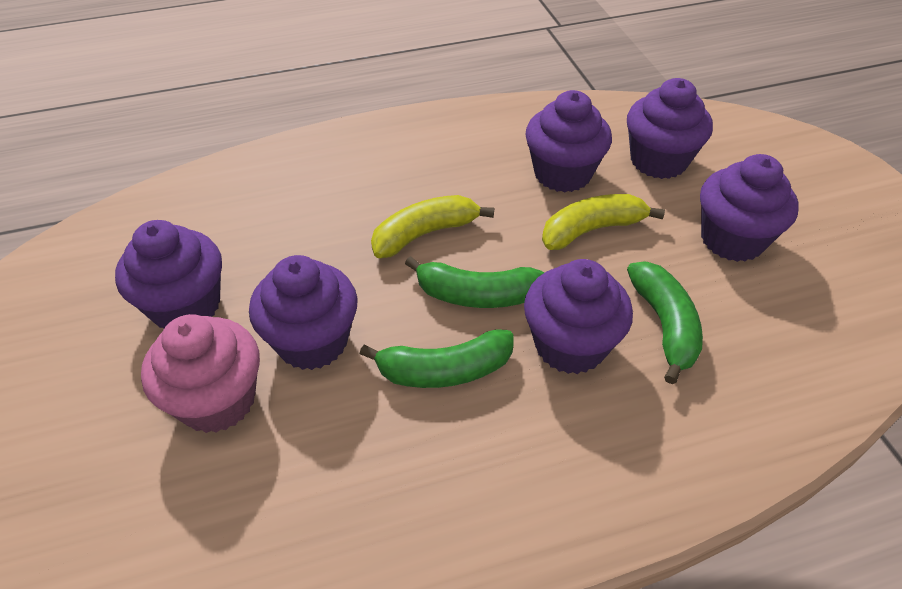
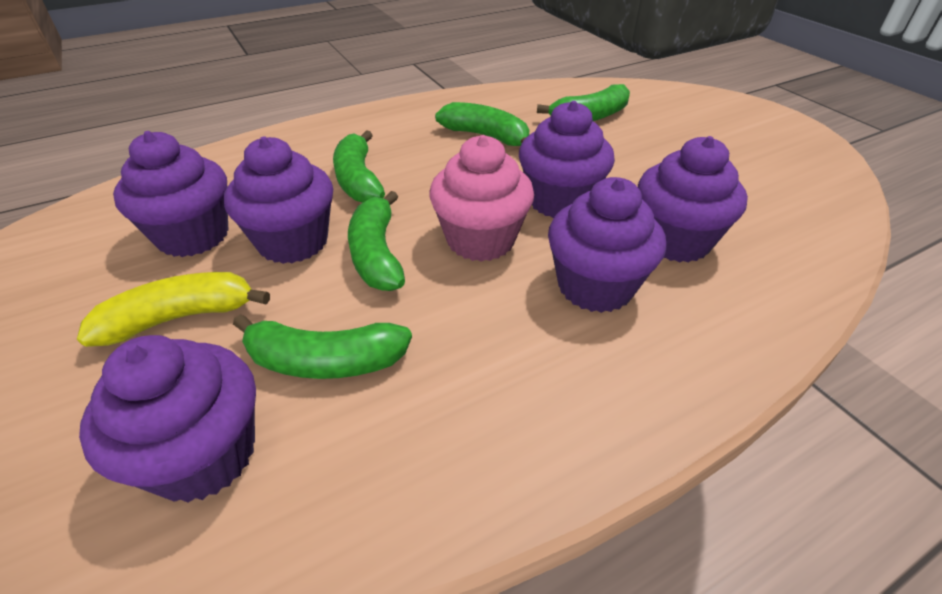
green banana: 3 -> 5
yellow banana: 2 -> 1

